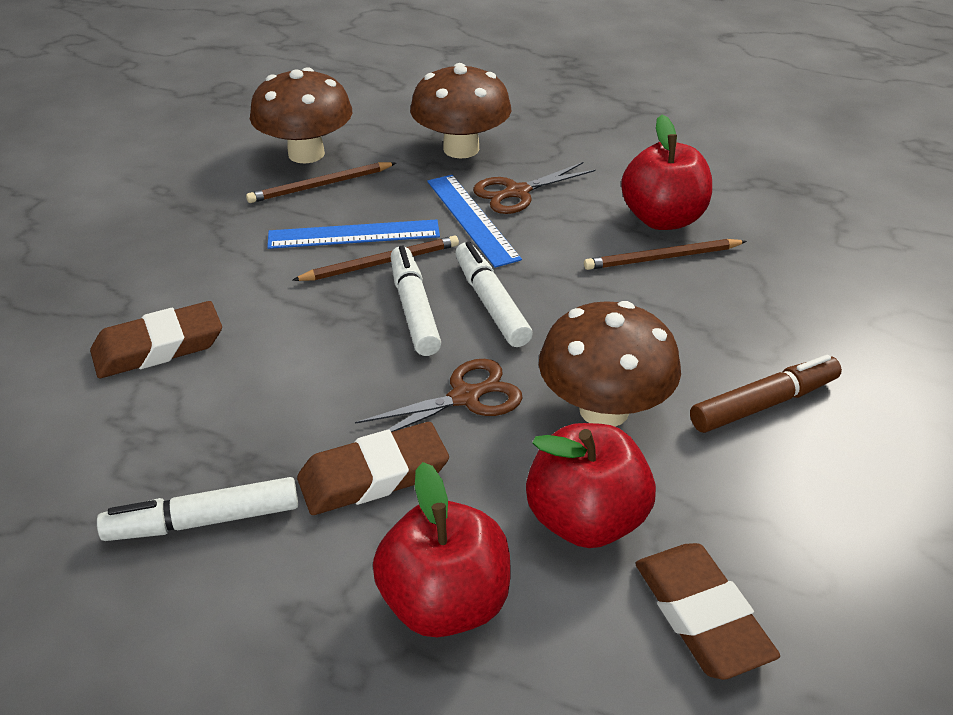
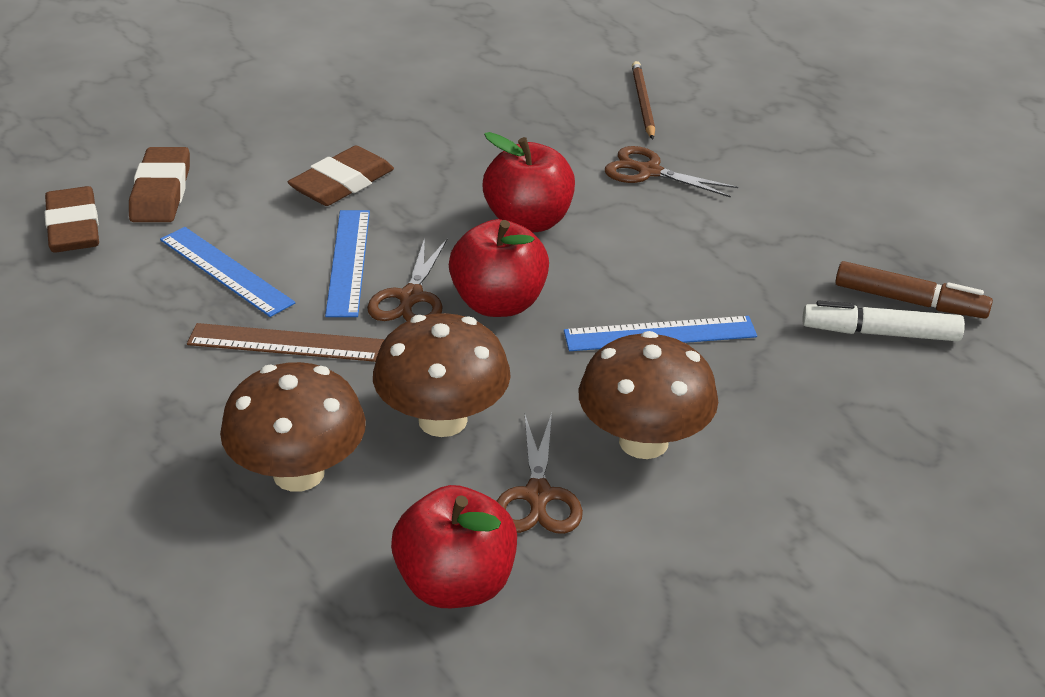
blue ruler: 2 -> 3
brown pencil: 3 -> 1
brown ruler: 0 -> 1
brown scissors: 2 -> 3
white marker: 3 -> 1

